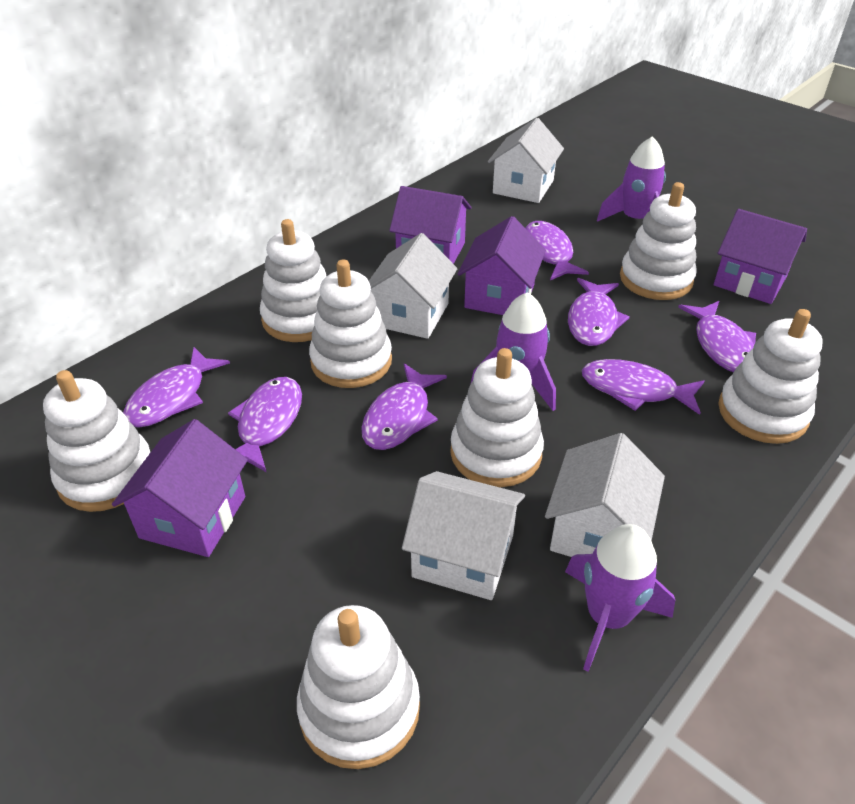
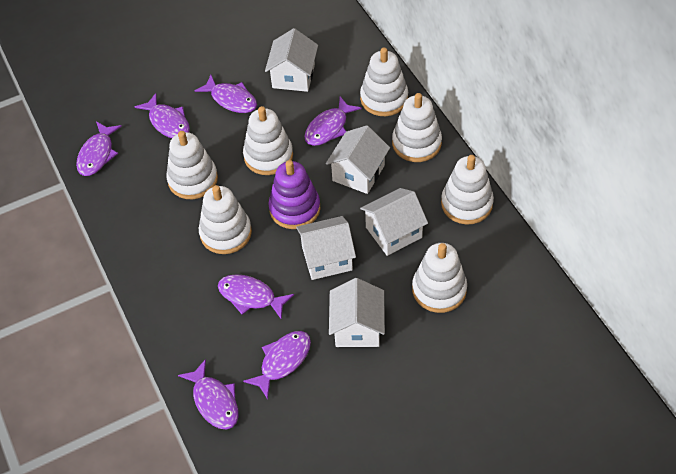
purple house: 4 -> 0
purple rocket: 3 -> 0
purple stacking toy: 0 -> 1
white house: 4 -> 5

